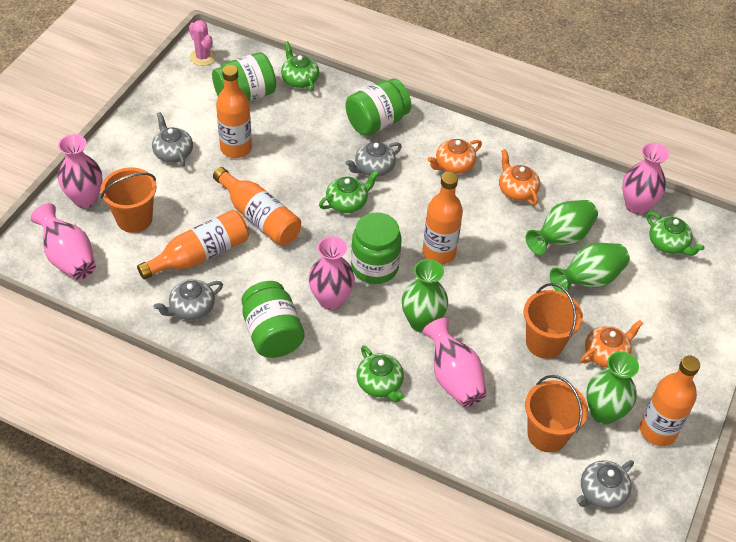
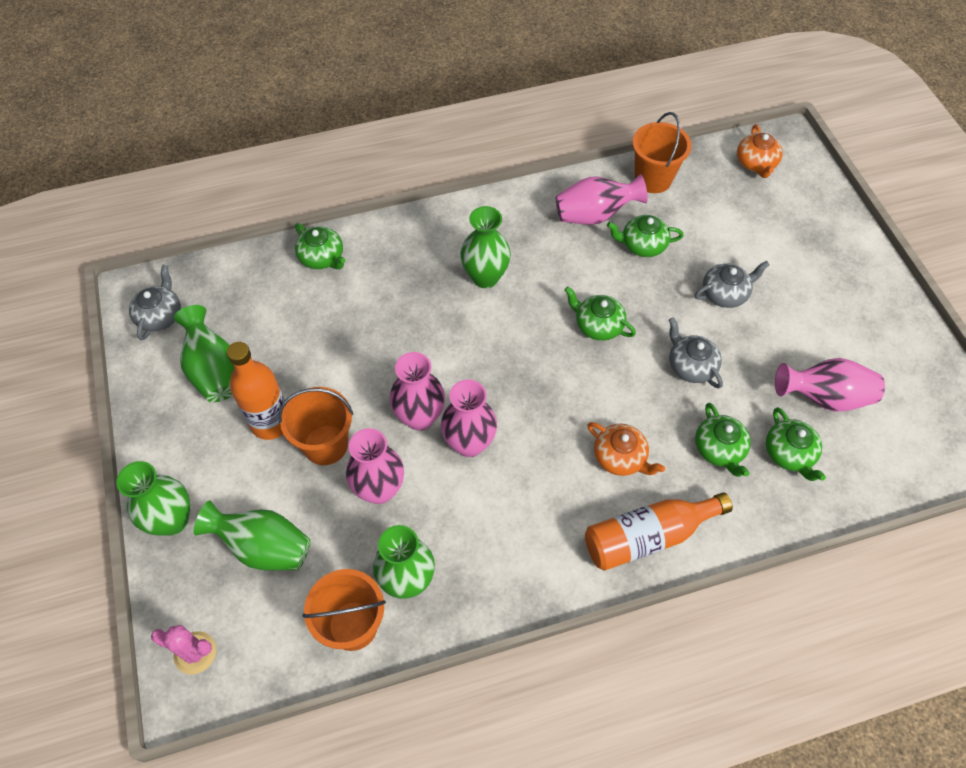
green jar: 4 -> 0
green teapot: 4 -> 5
green vase: 4 -> 5
grey teapot: 4 -> 3
orange bottle: 5 -> 2
orange teapot: 3 -> 2

